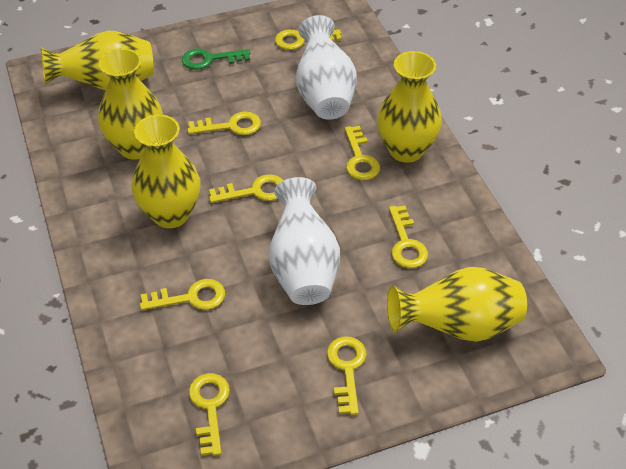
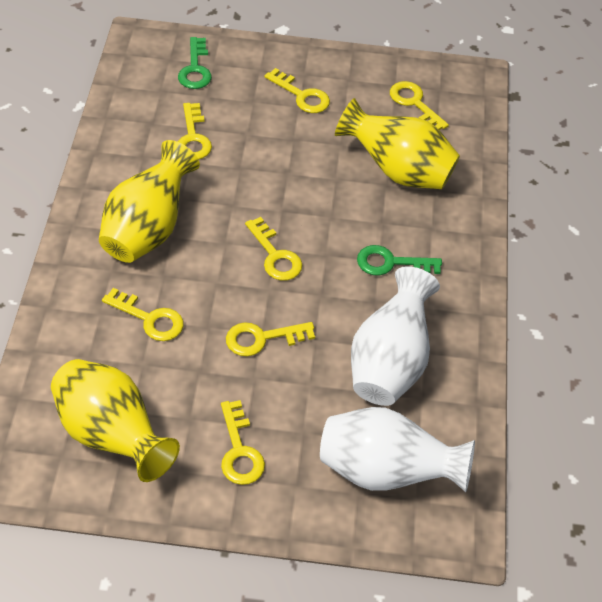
green key: 1 -> 2
yellow key: 8 -> 7
yellow vase: 5 -> 3

